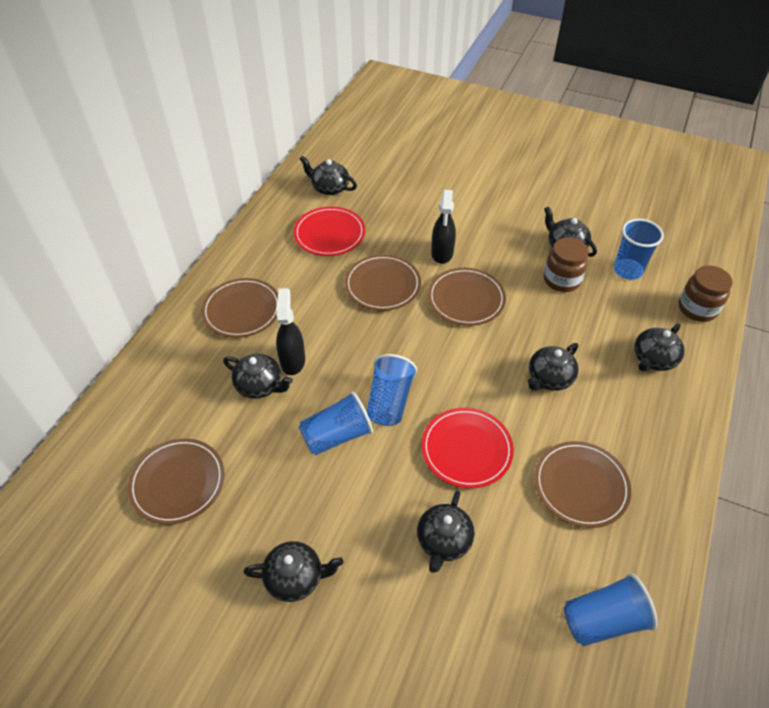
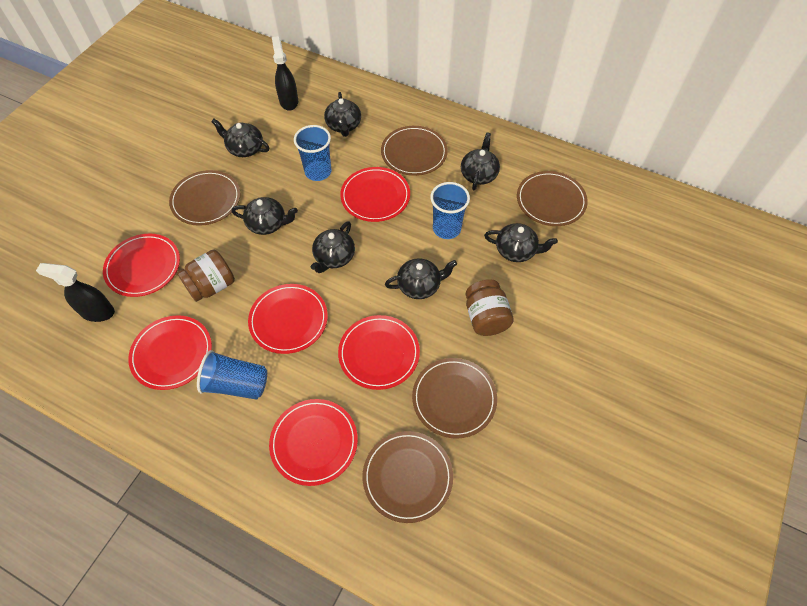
blue cup: 4 -> 3
red plate: 2 -> 6

